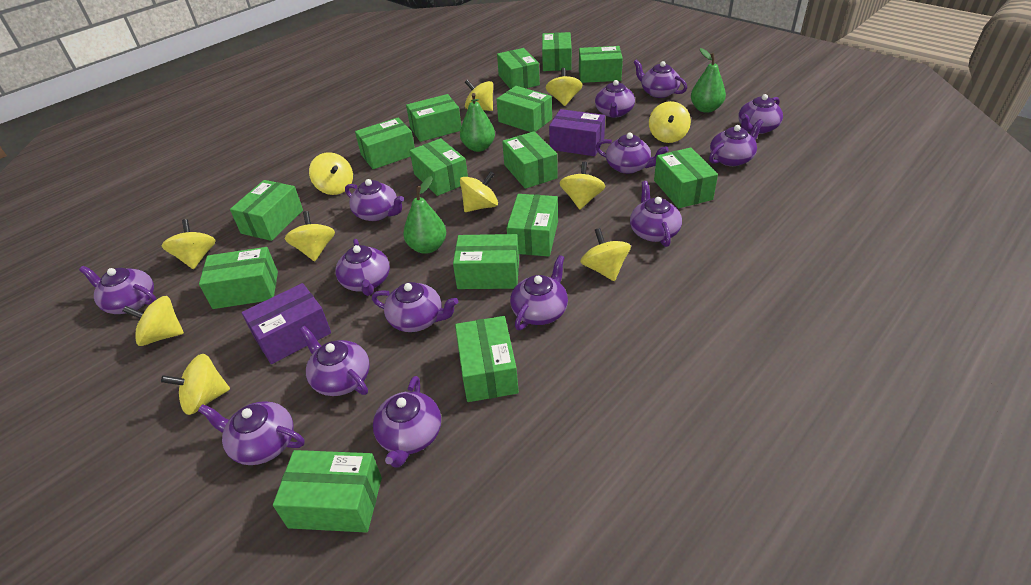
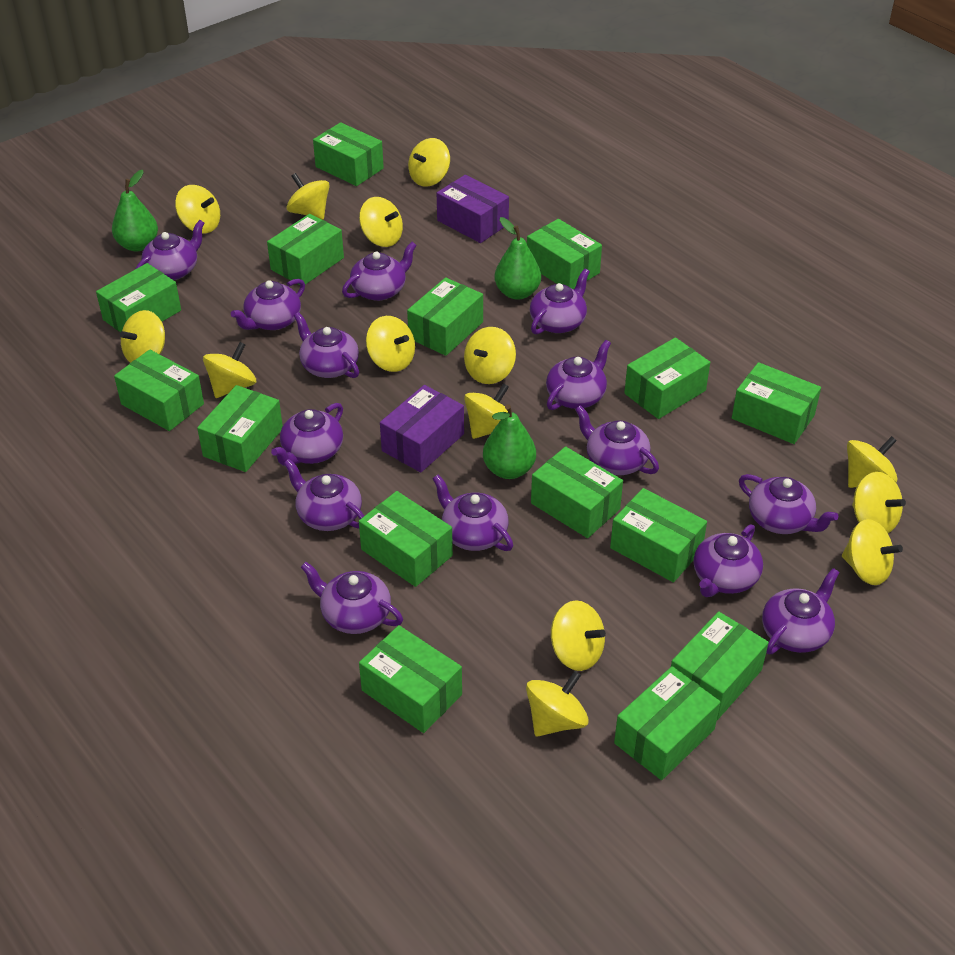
yellow spinning top: 11 -> 14

